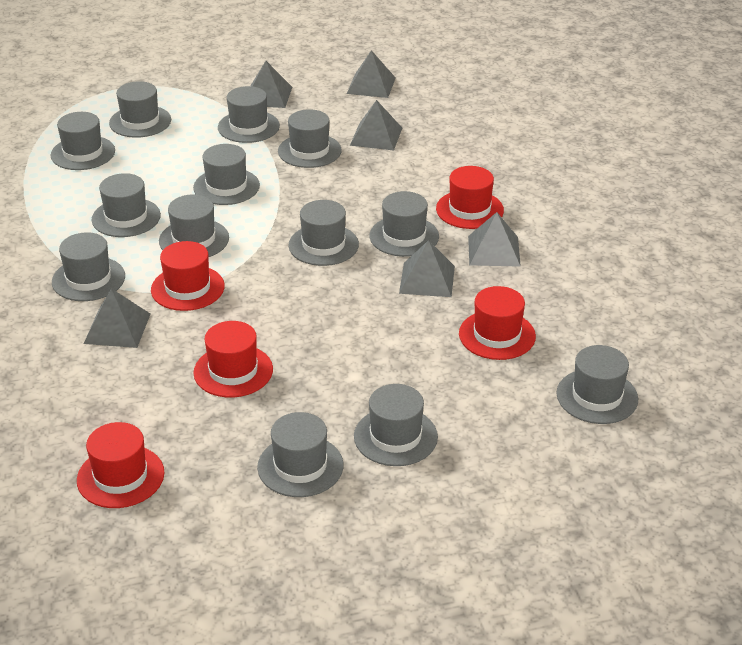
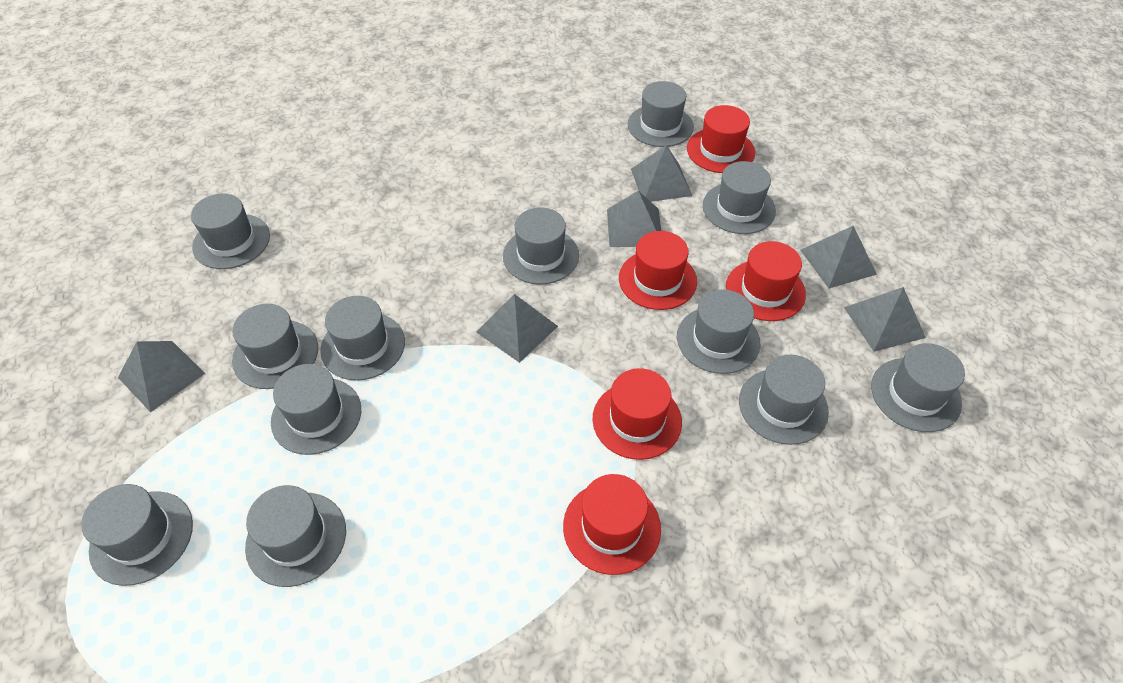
grey hat: 13 -> 12

